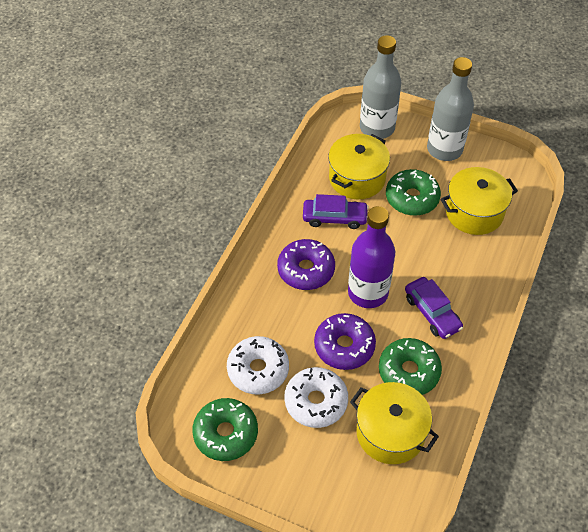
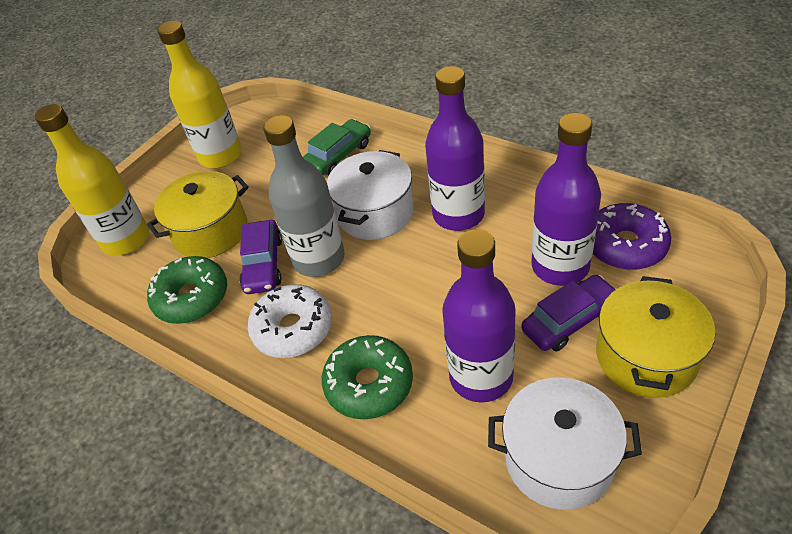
green car: 0 -> 1
green donut: 3 -> 2
grey bottle: 2 -> 1
purple bottle: 1 -> 3
purple donut: 2 -> 1
white donut: 2 -> 1
white pot: 0 -> 2
yellow bottle: 0 -> 2
yellow pot: 3 -> 2

